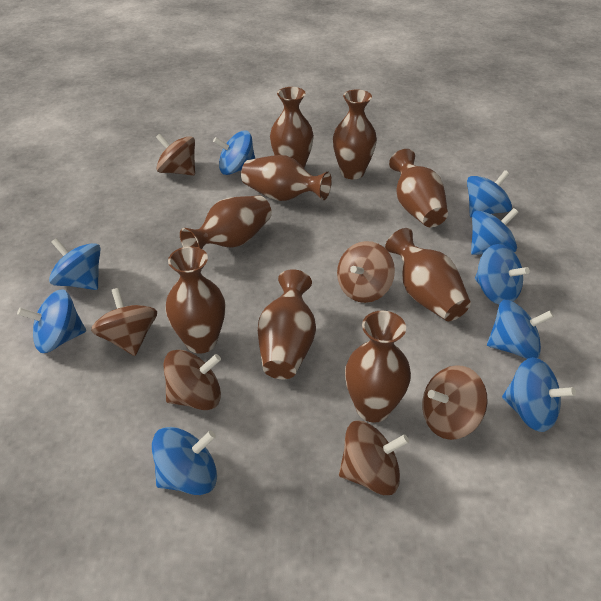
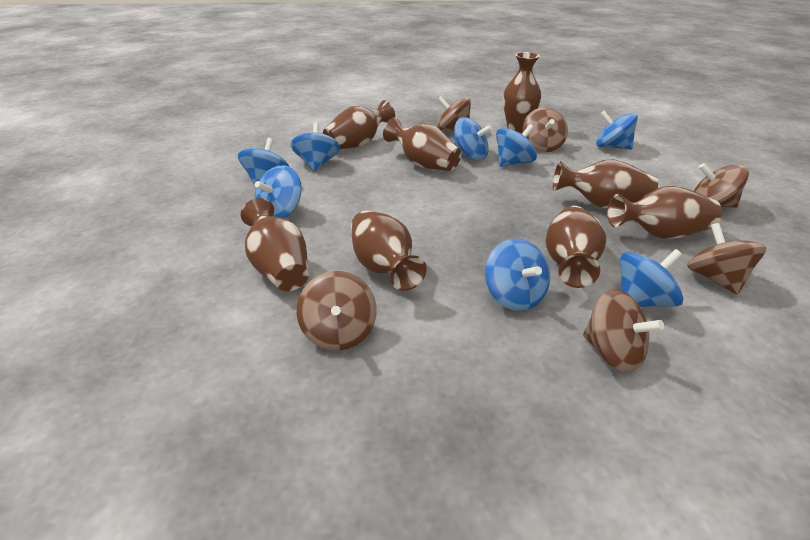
blue spinning top: 9 -> 8
brown vase: 9 -> 8

